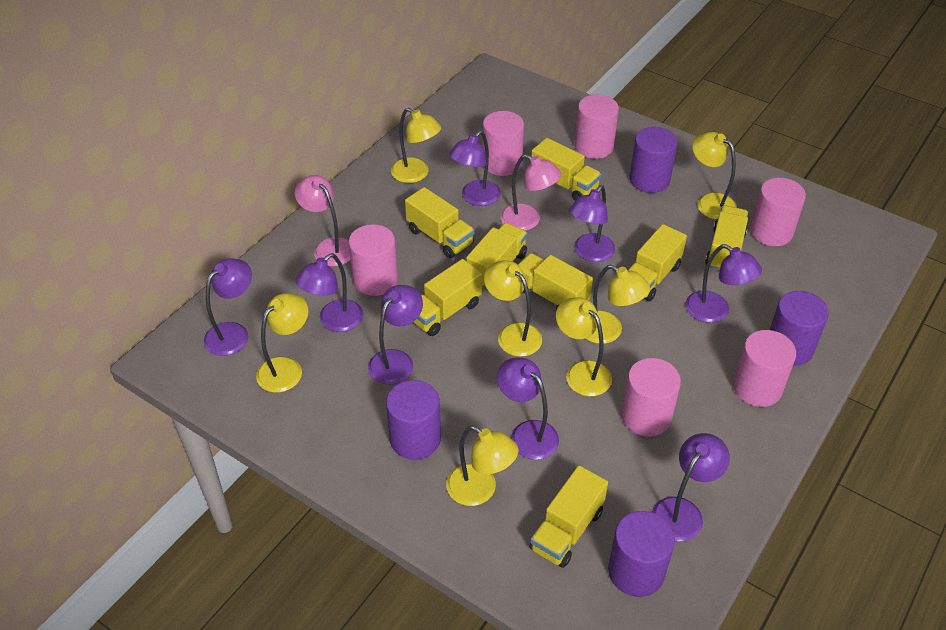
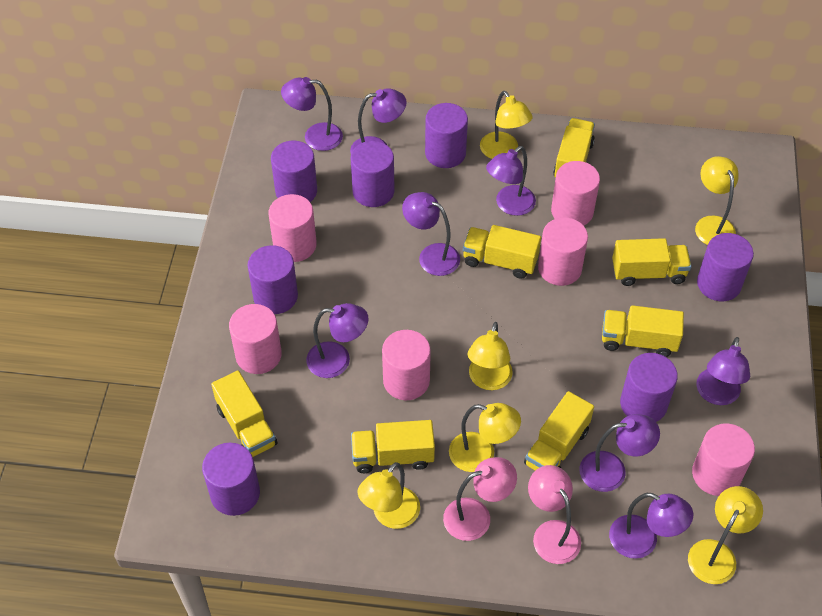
purple cylinder: 4 -> 7
yellow lamp: 7 -> 6
yellow truck: 8 -> 7

